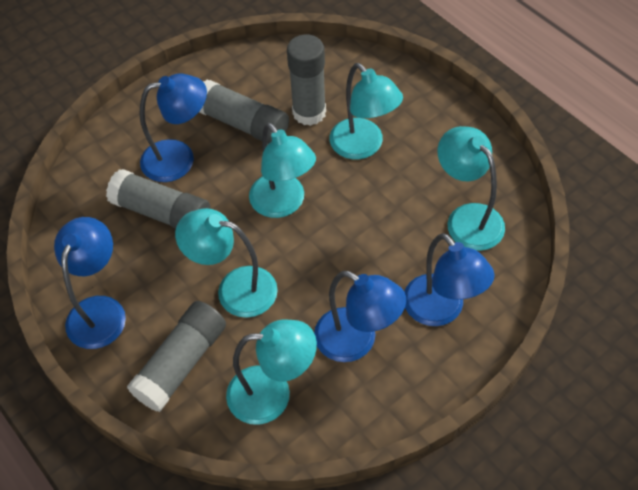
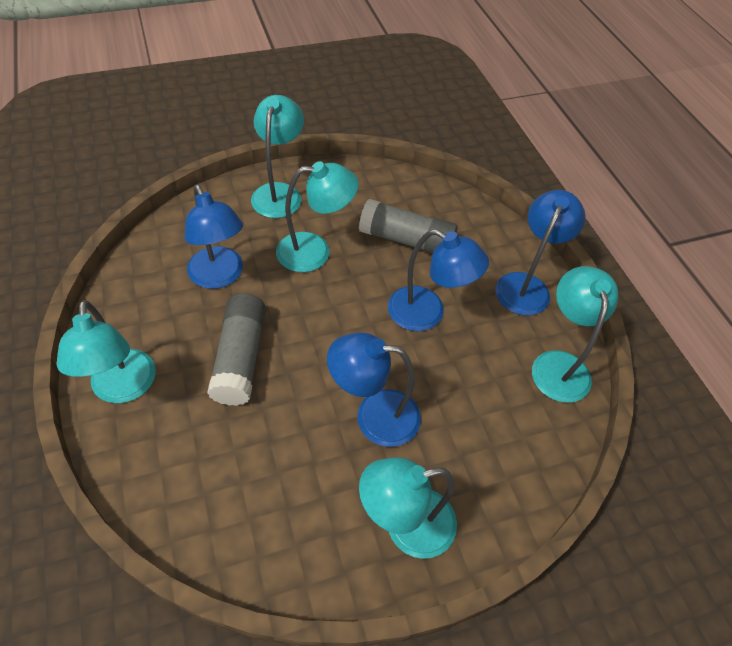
grey glue stick: 4 -> 2

